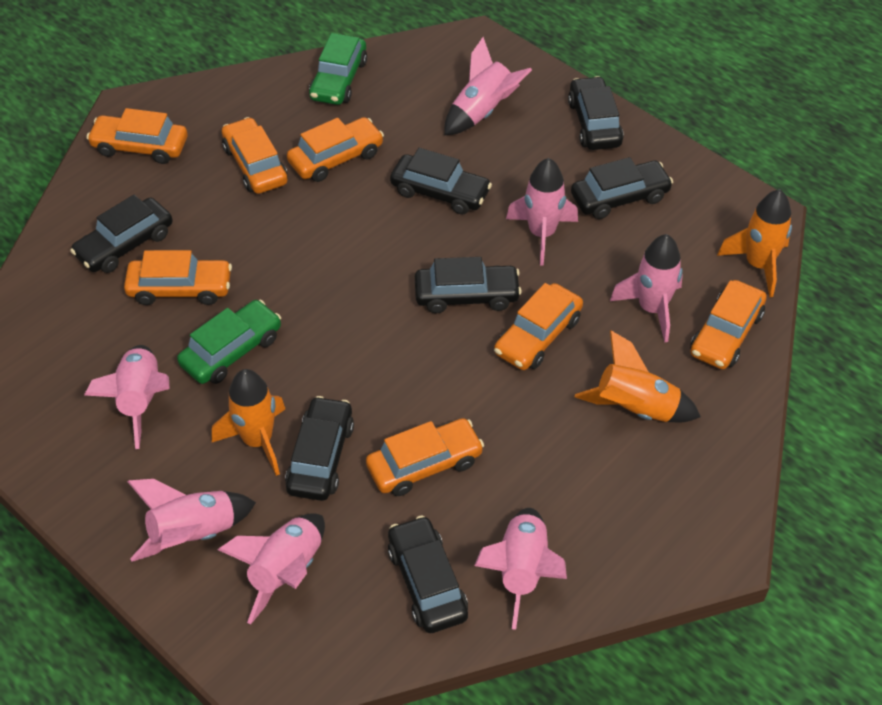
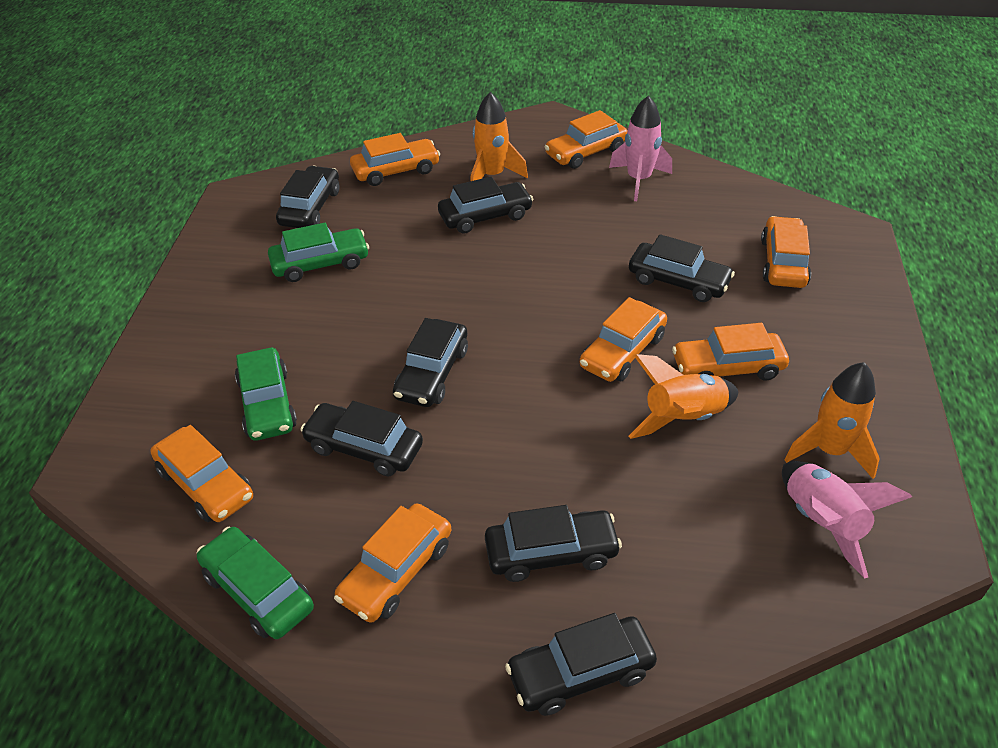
green car: 2 -> 3
pink rocket: 7 -> 2

